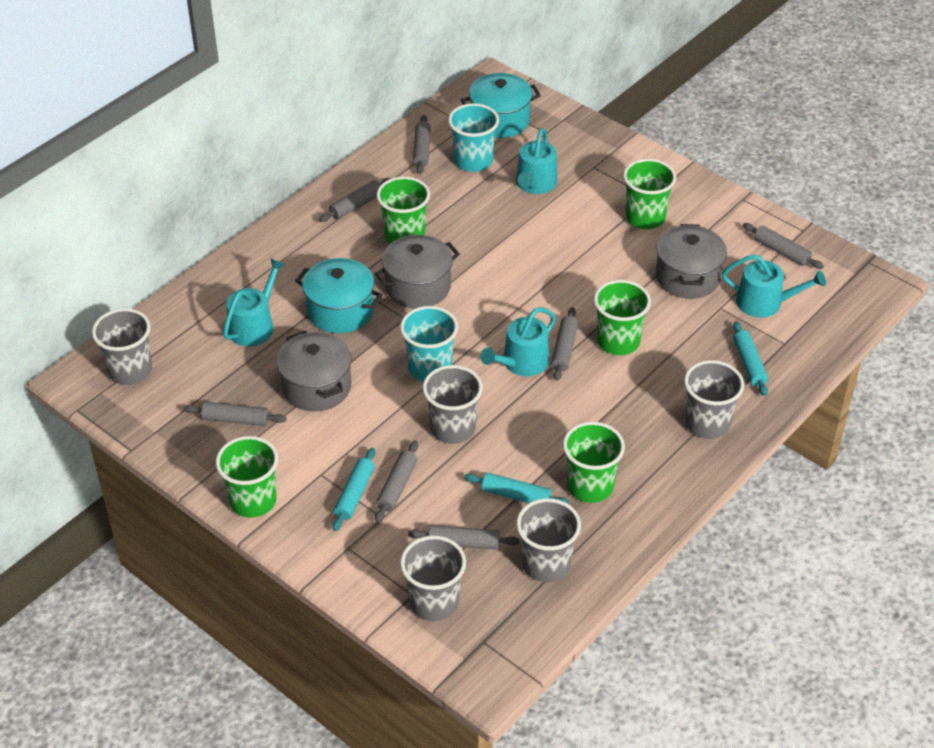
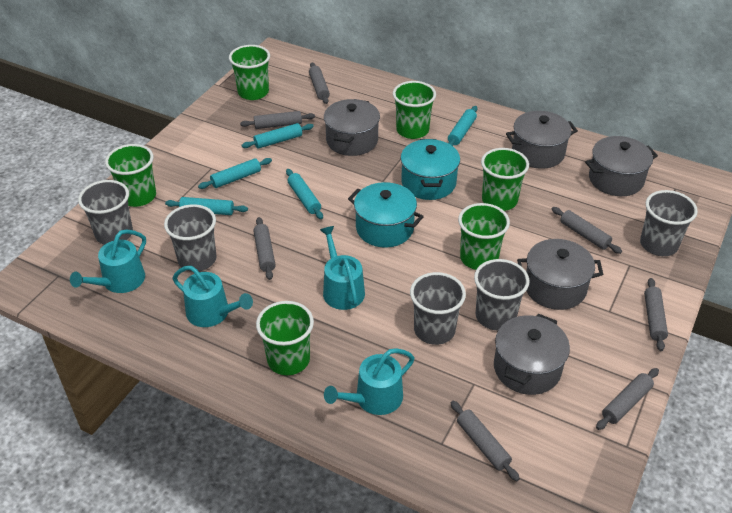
green cup: 5 -> 6
grey pot: 3 -> 5
turquoise cup: 2 -> 0
turquoise rolling pin: 3 -> 5

